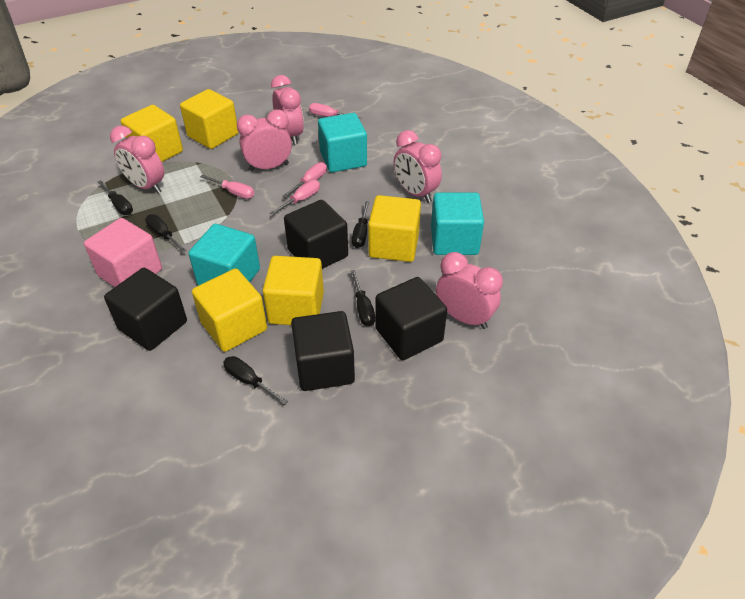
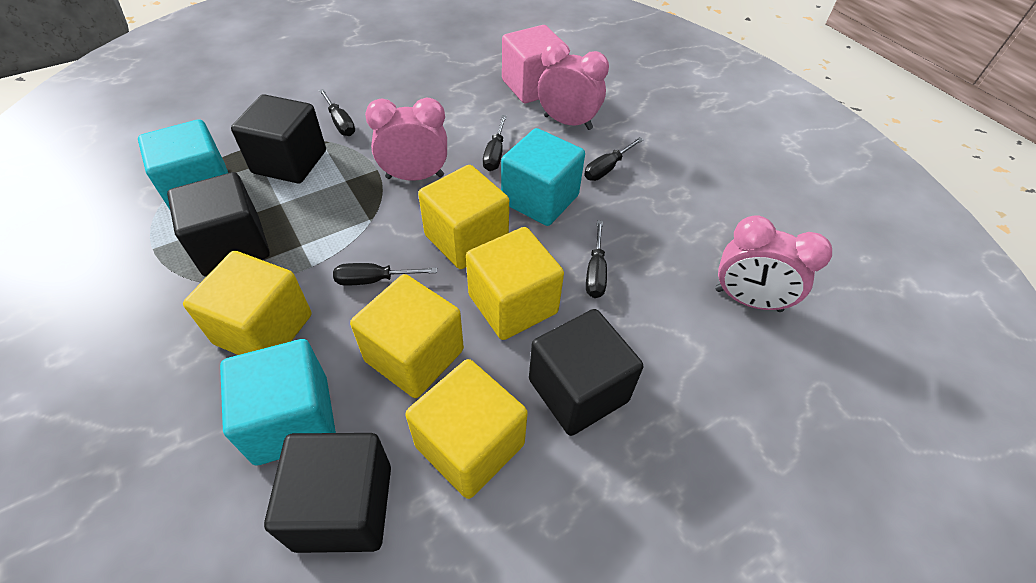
pink clock: 5 -> 3
pink screwdriver: 4 -> 0

